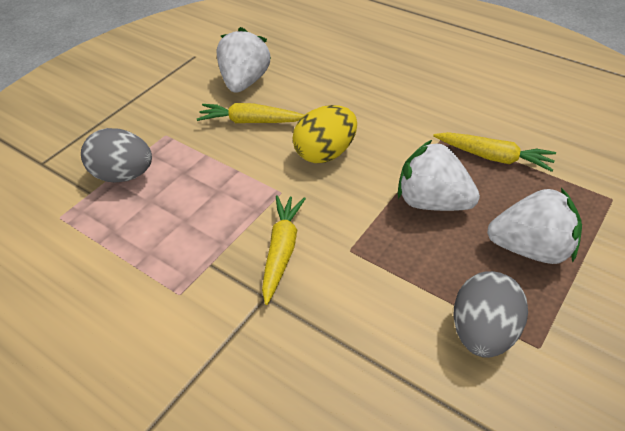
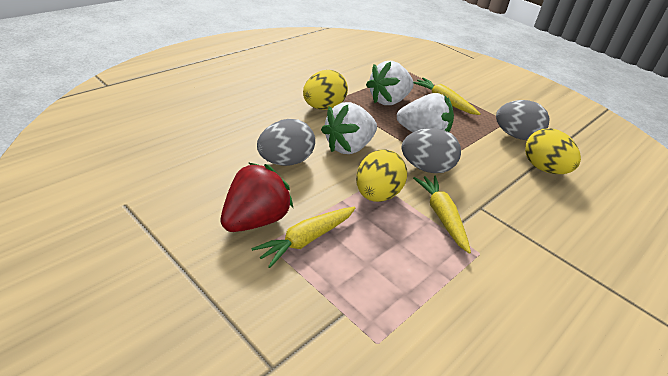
grey egg: 2 -> 3
red strawberry: 0 -> 1
yellow egg: 1 -> 3

